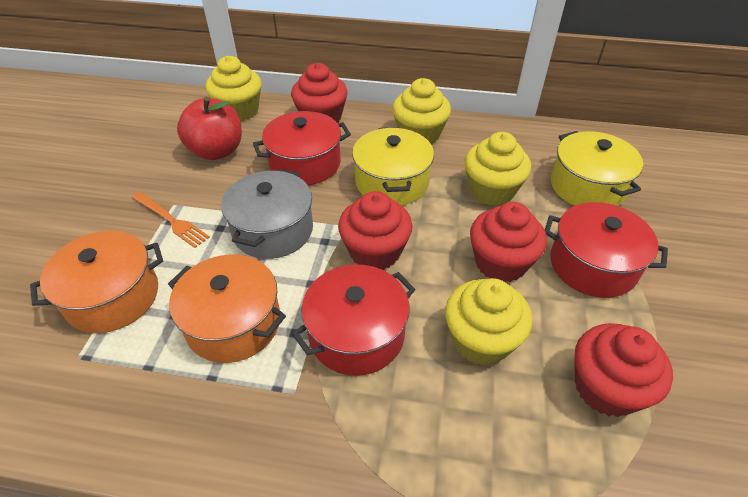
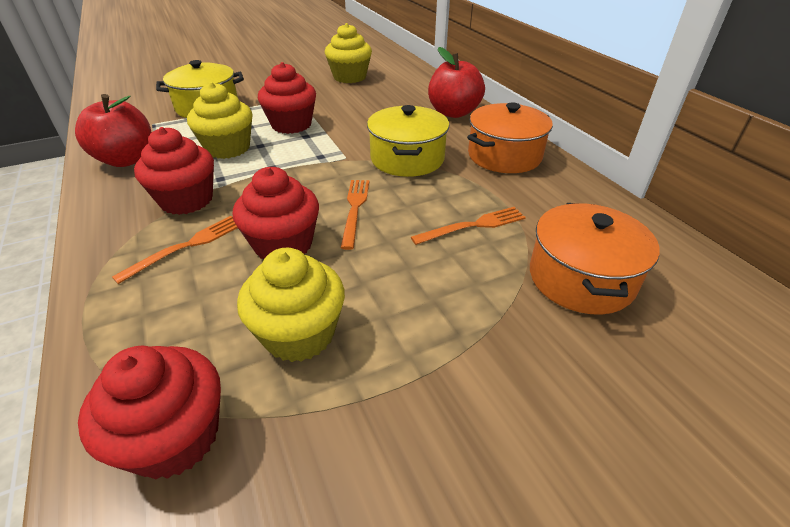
grey pot: 1 -> 0
orange fork: 1 -> 3
red apple: 1 -> 2
red pot: 3 -> 0
yellow cupcake: 4 -> 3

